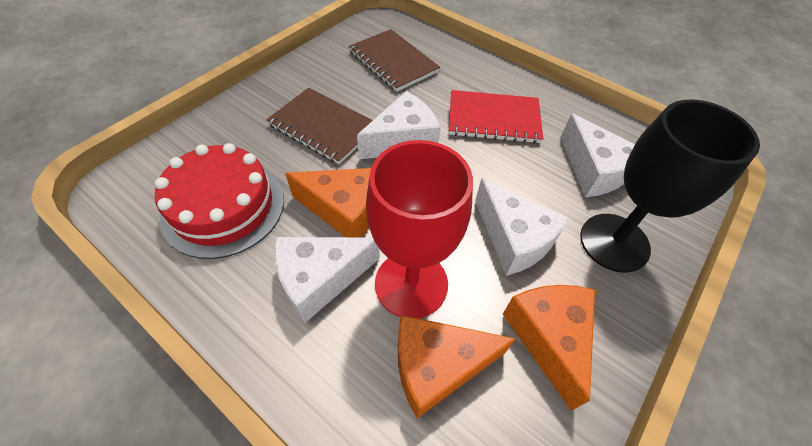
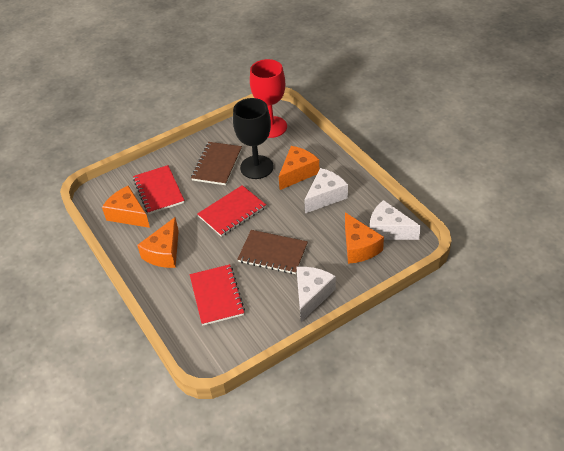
orange cheese: 3 -> 4
red cake: 1 -> 0
red notebook: 1 -> 3
white cheese: 4 -> 3

